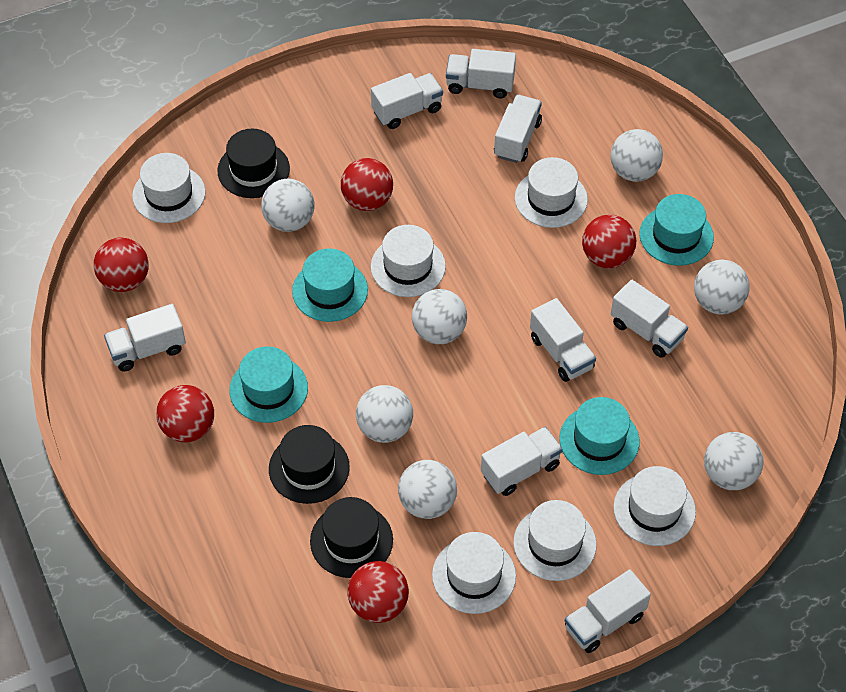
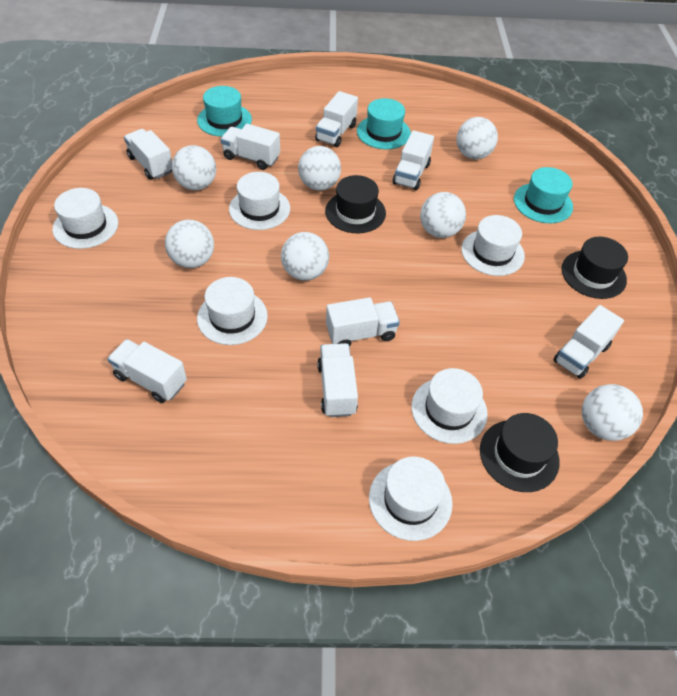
red ball: 5 -> 0
turquoise hat: 4 -> 3

